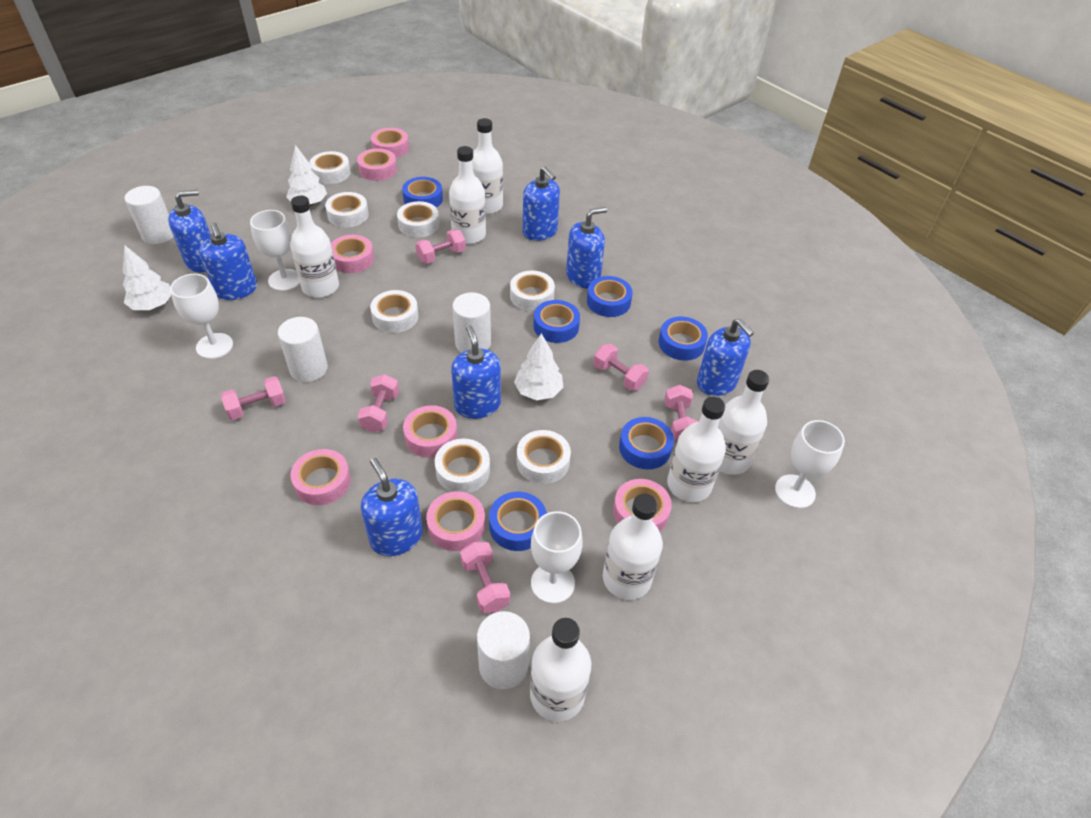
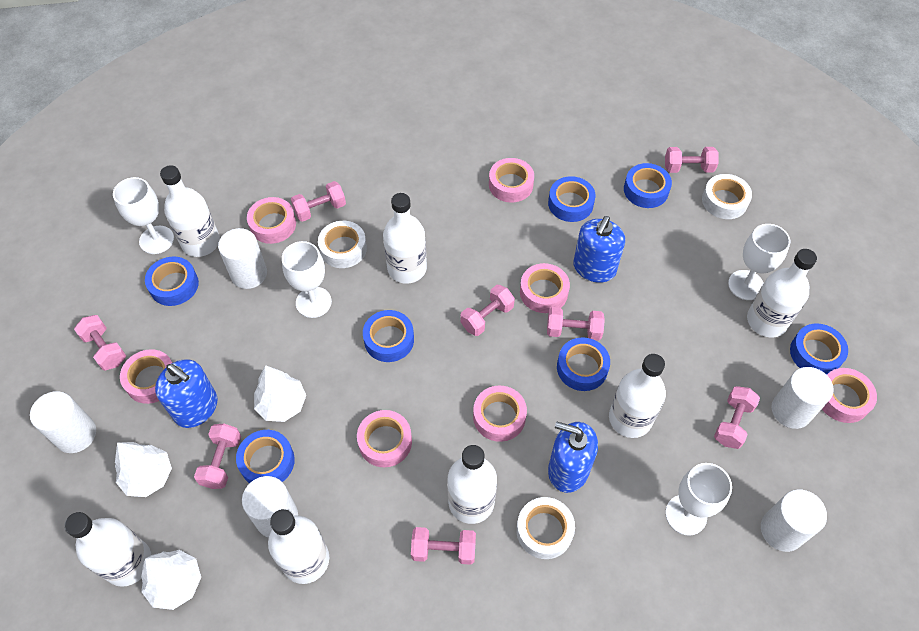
blue soap dispenser: 7 -> 3
blue tape: 6 -> 7
pink dumbbell: 6 -> 8
white cylinder: 4 -> 5
white tape: 7 -> 3

